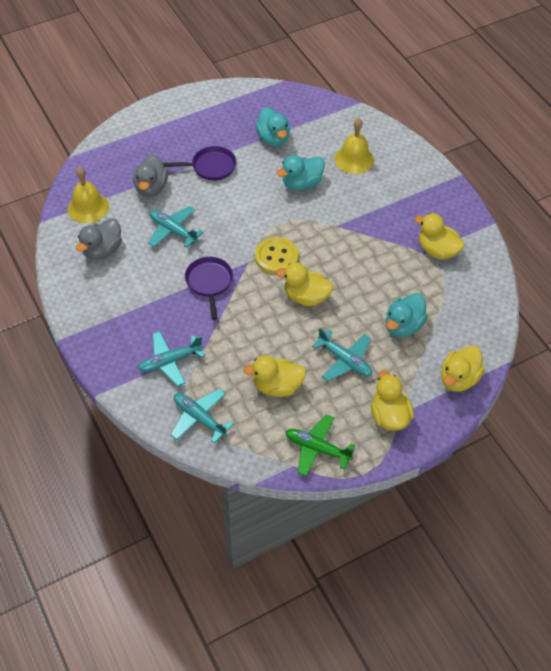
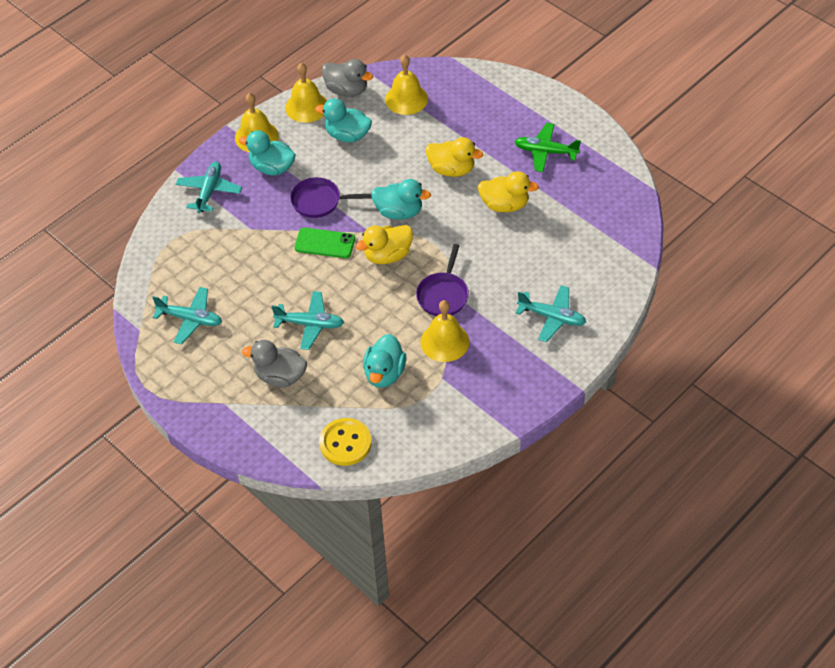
green phone: 0 -> 1
turquoise duck: 3 -> 4
yellow bell: 2 -> 4
yellow duck: 5 -> 3

